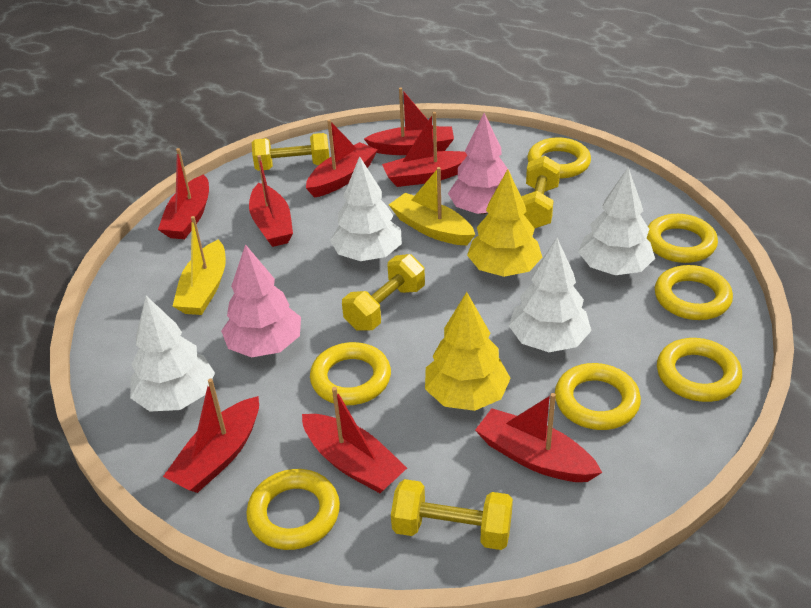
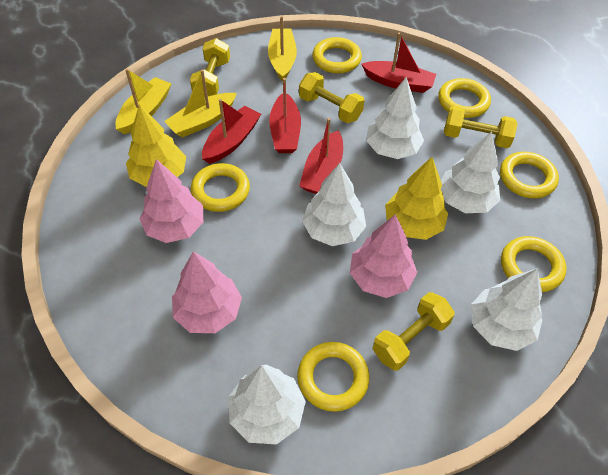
pink tree: 2 -> 3
red boat: 8 -> 4
white tree: 4 -> 5
yellow boat: 2 -> 3
yellow ring: 7 -> 6

